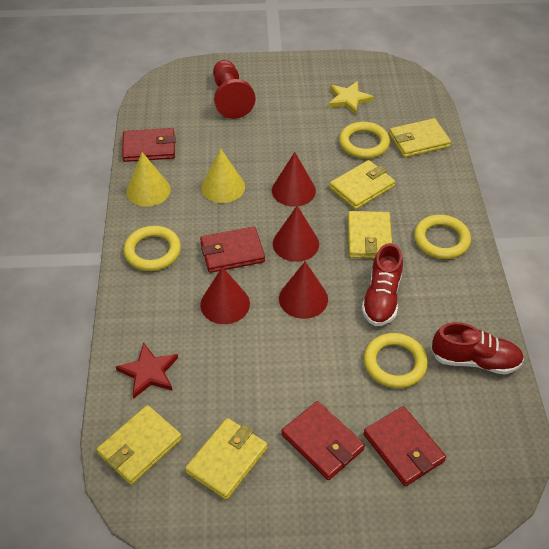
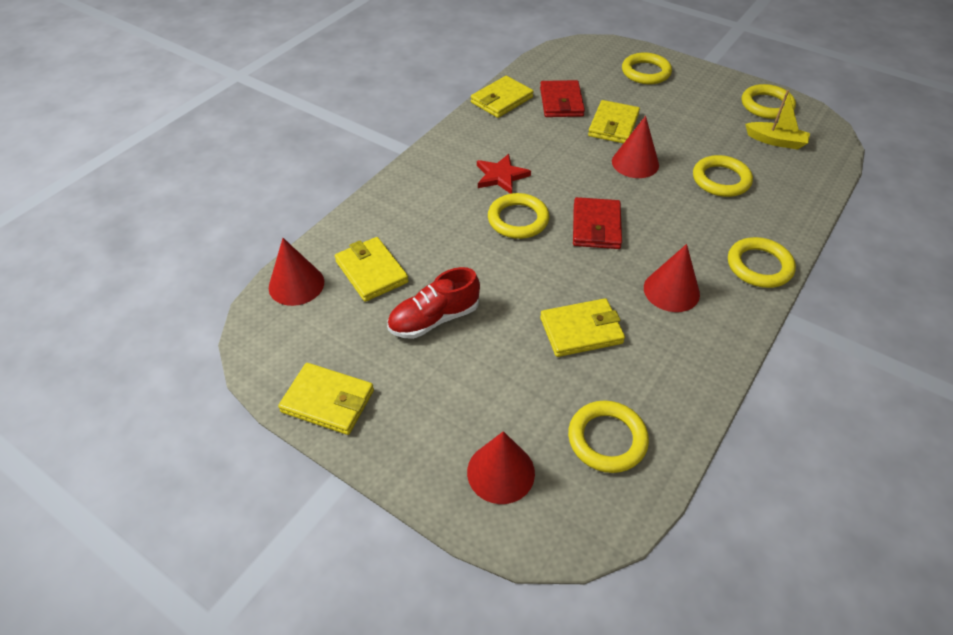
red pawn: 1 -> 0
red shoe: 2 -> 1
red wallet: 4 -> 2
yellow boat: 0 -> 1
yellow cone: 2 -> 0
yellow ring: 4 -> 6
yellow star: 1 -> 0

